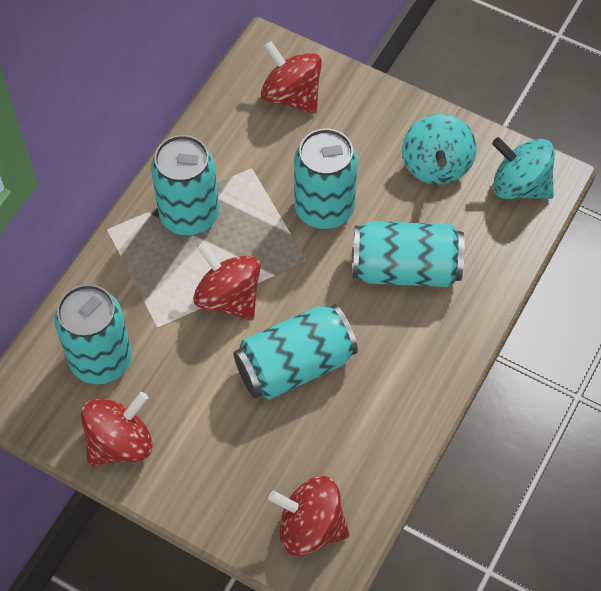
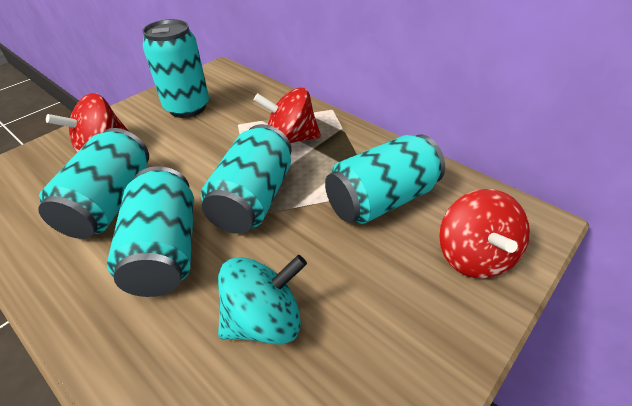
red spinning top: 4 -> 3
turquoise spinning top: 2 -> 1

